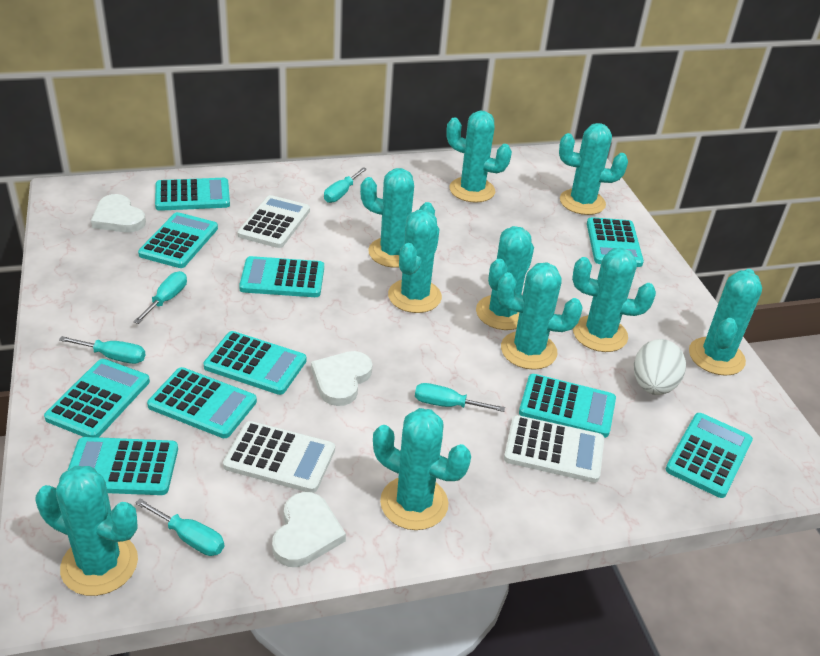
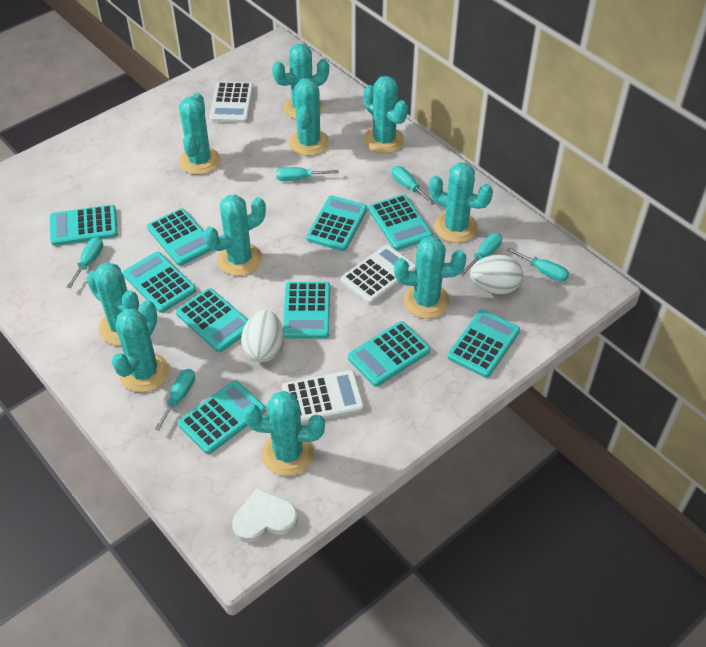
turquoise screwdriver: 5 -> 6
white egg: 1 -> 2
white heart: 3 -> 1

